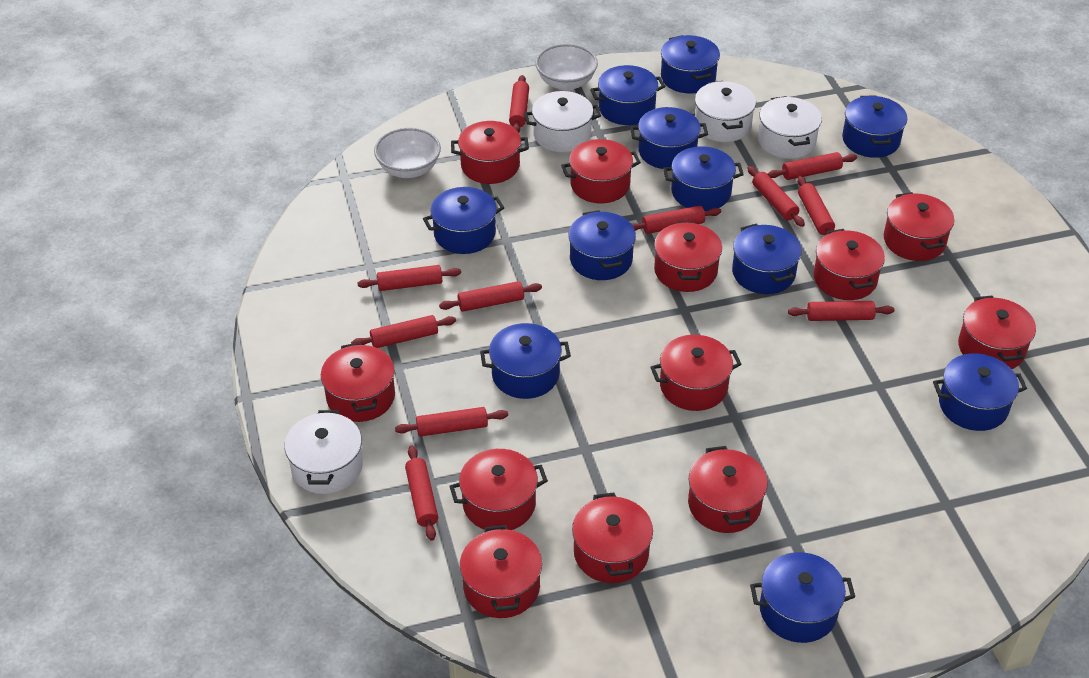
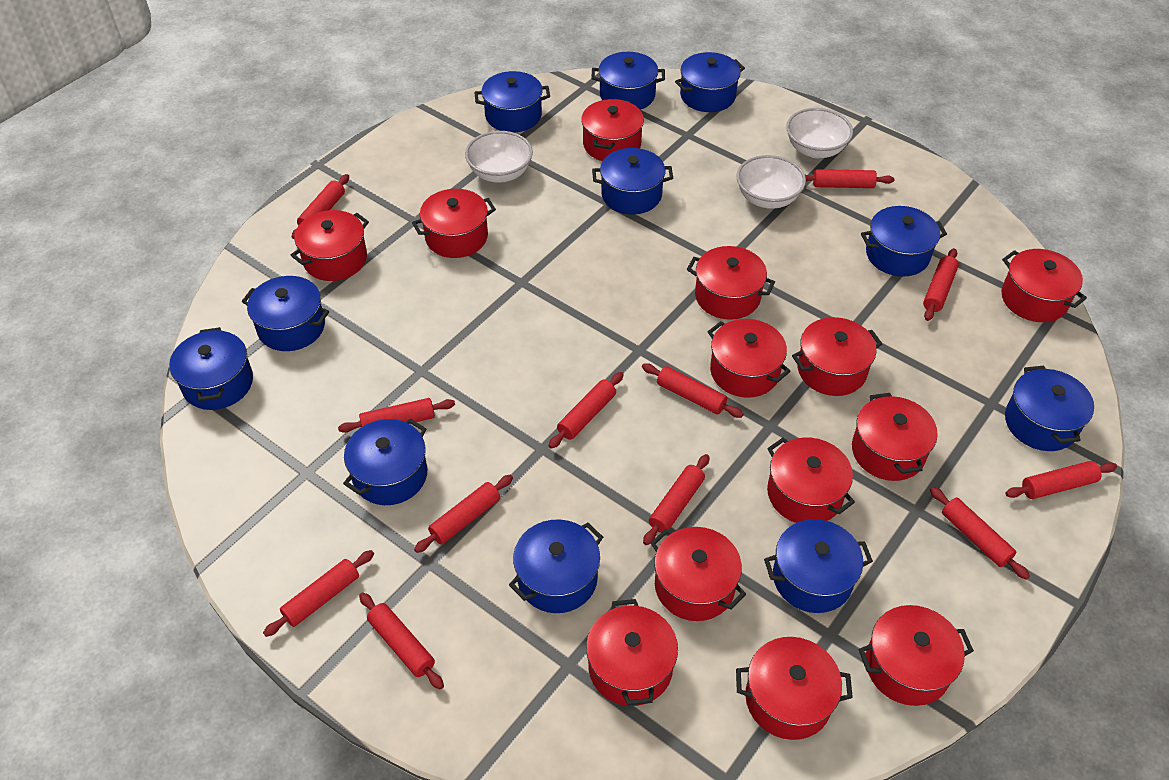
red pot: 12 -> 13
red rolling pin: 11 -> 12
white bowl: 2 -> 3
white pot: 4 -> 0

